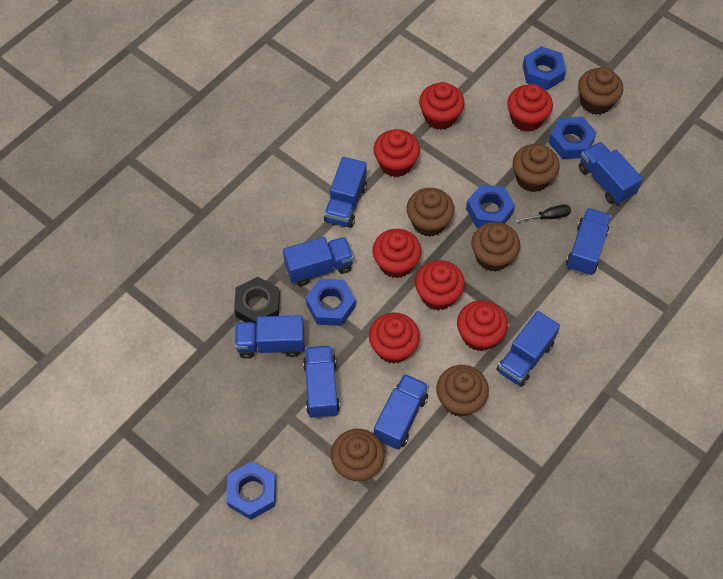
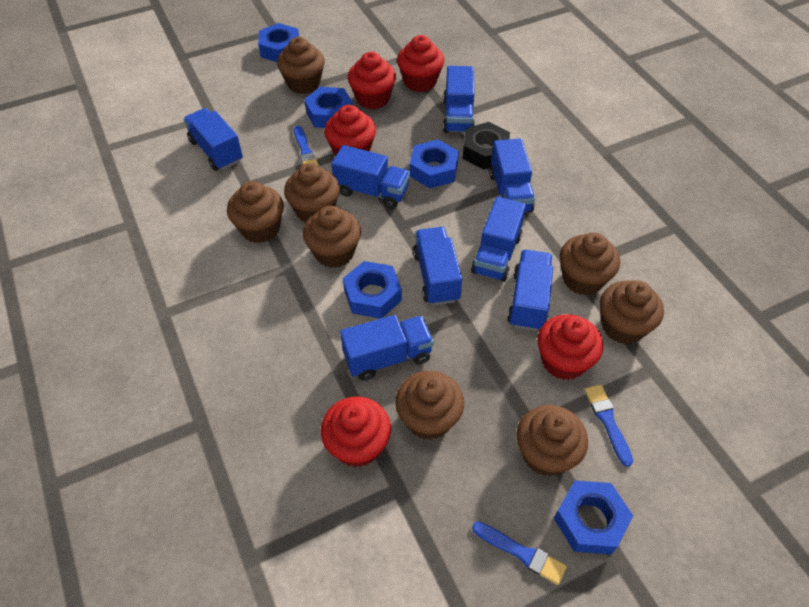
black screwdriver: 1 -> 0
blue brush: 0 -> 3
brown cupcake: 6 -> 8
red cupcake: 7 -> 5

